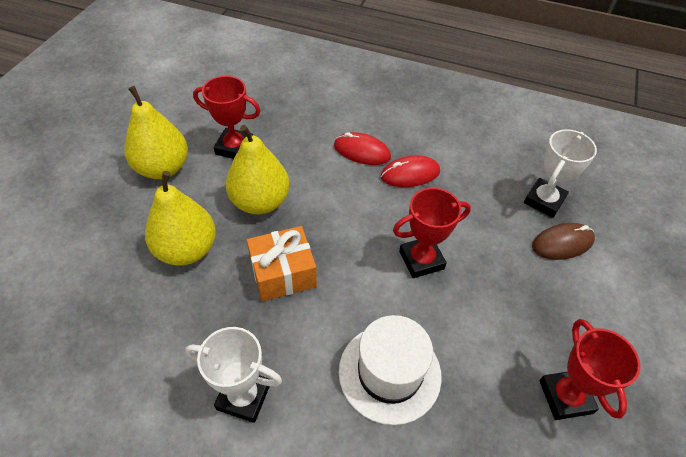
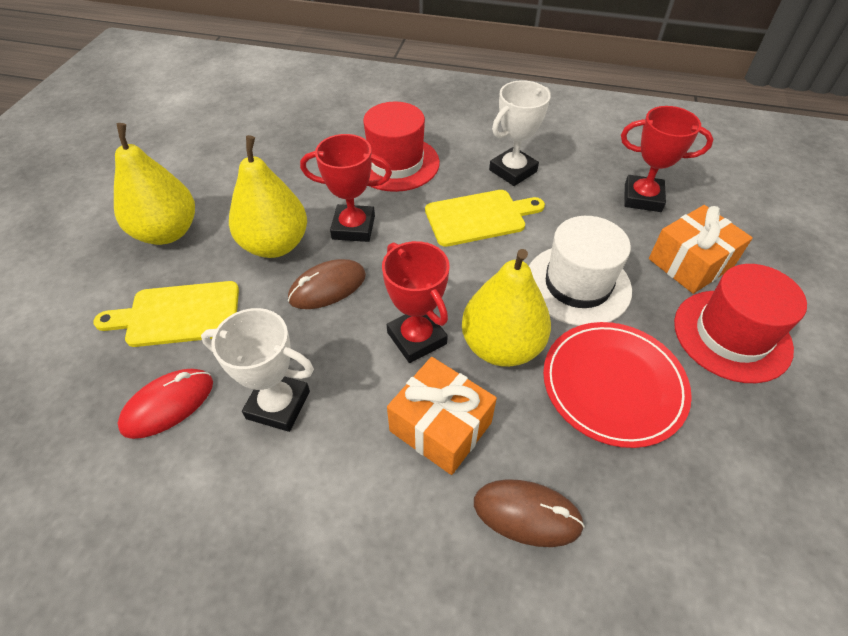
brown mouse: 1 -> 2
orange gift: 1 -> 2
red hat: 0 -> 2
red mouse: 2 -> 1
red plate: 0 -> 1
yellow cutting board: 0 -> 2

